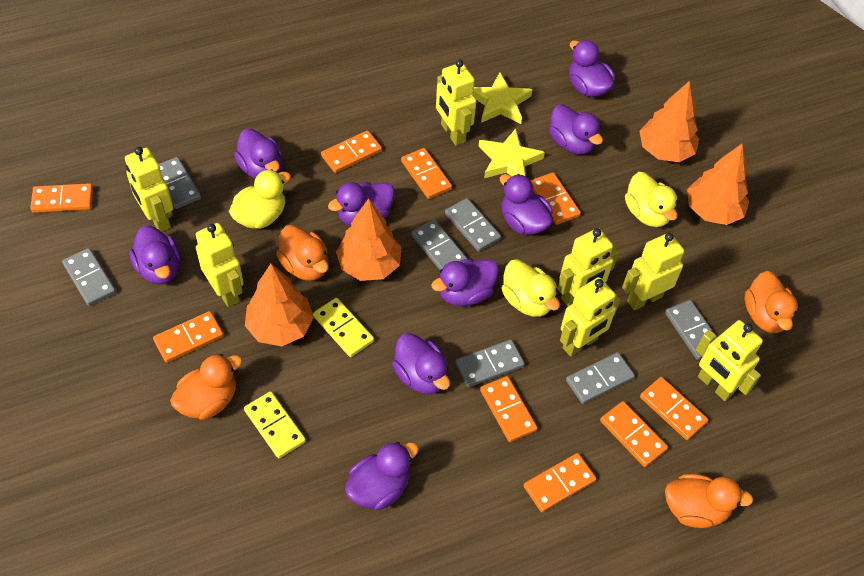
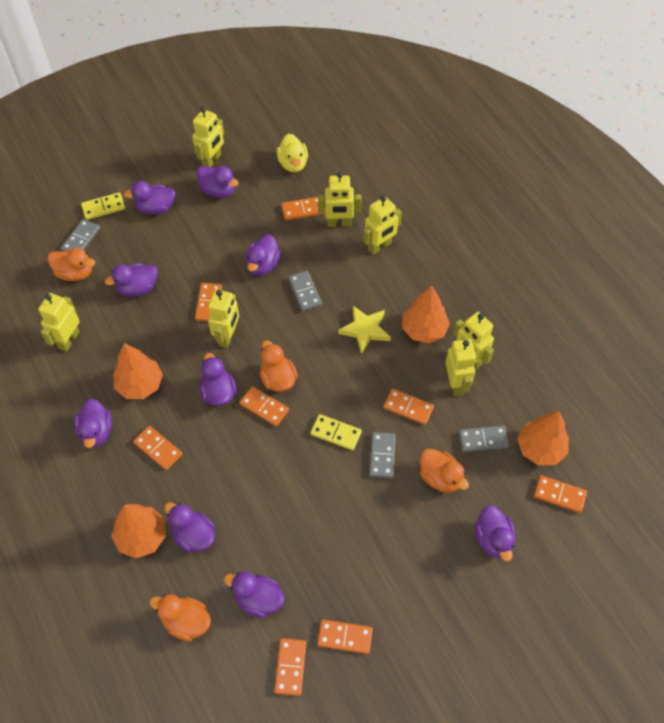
grey domino: 7 -> 4
orange domino: 9 -> 8
yellow duck: 3 -> 1
yellow star: 2 -> 1

